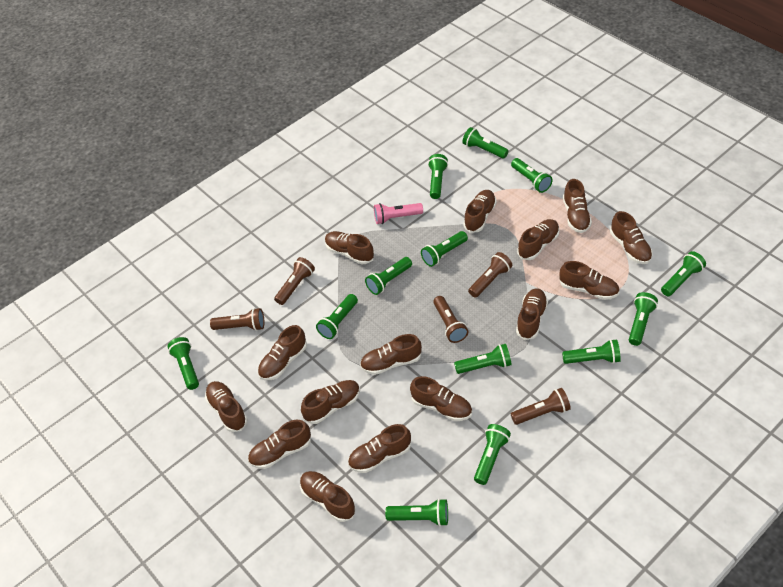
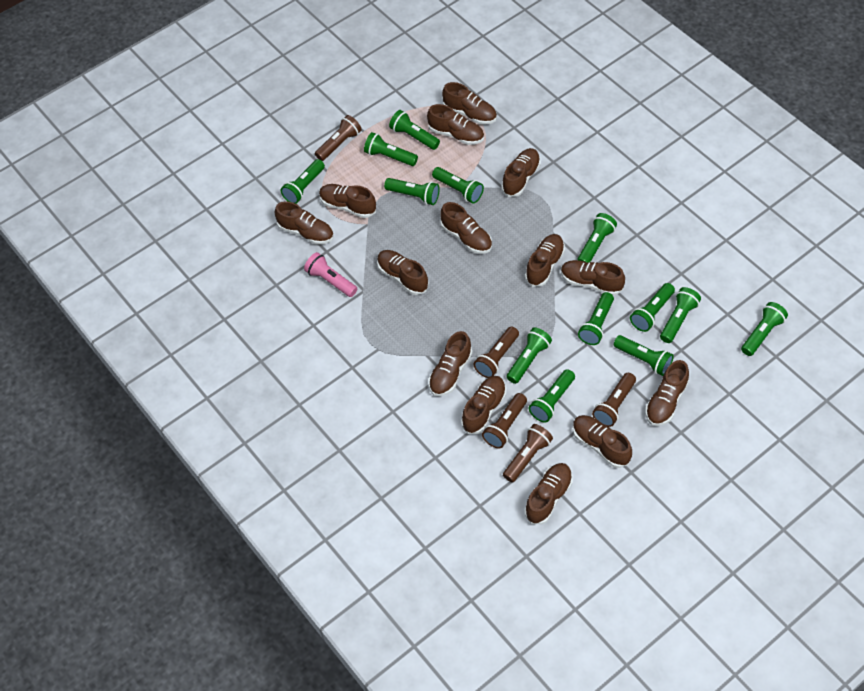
brown shoe: 15 -> 14

